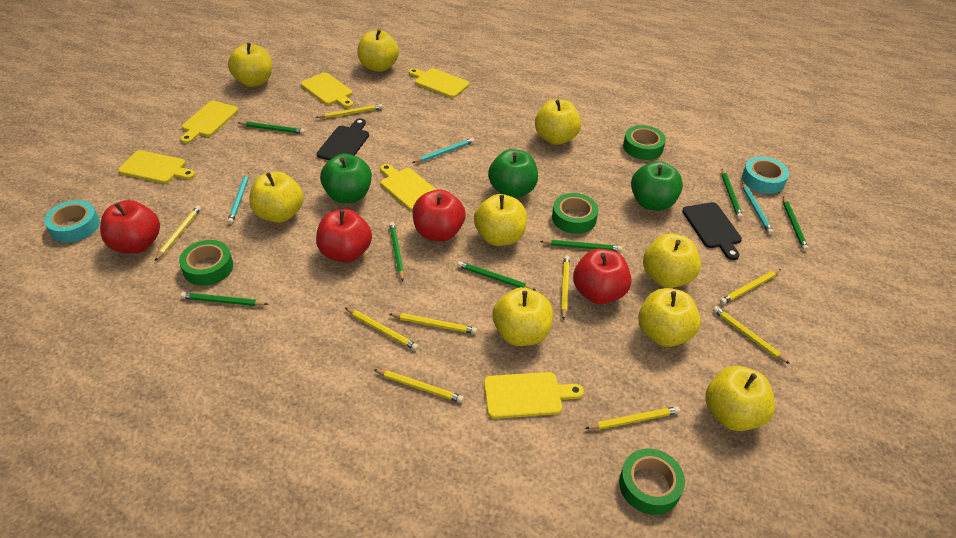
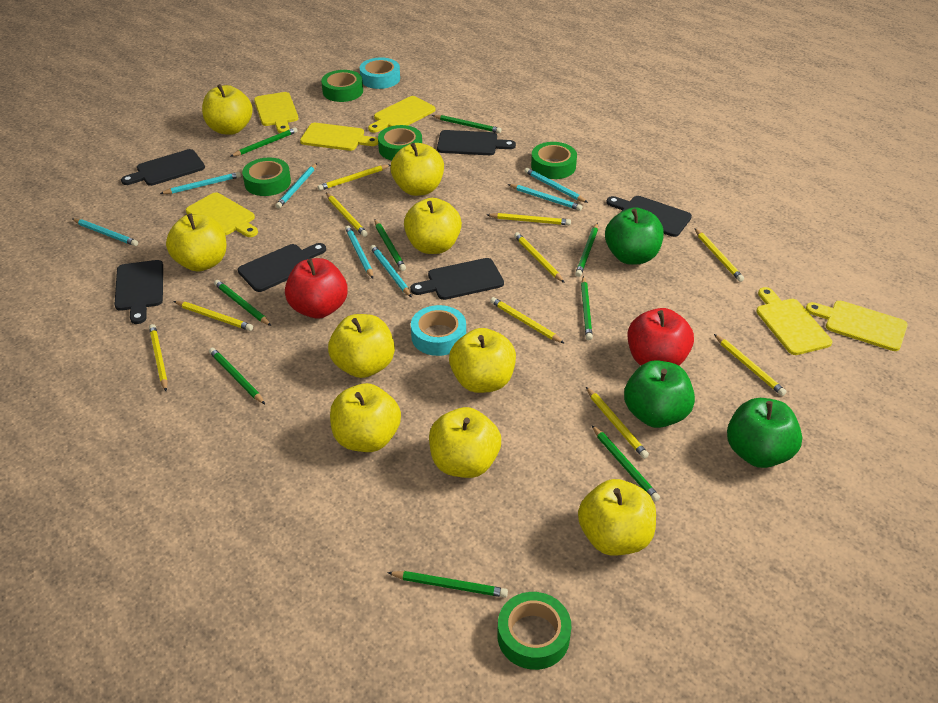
black cutting board: 2 -> 6
green pencil: 7 -> 9
green tape: 4 -> 5
red apple: 4 -> 2
turquoise pencil: 3 -> 7
yellow pencil: 9 -> 10

